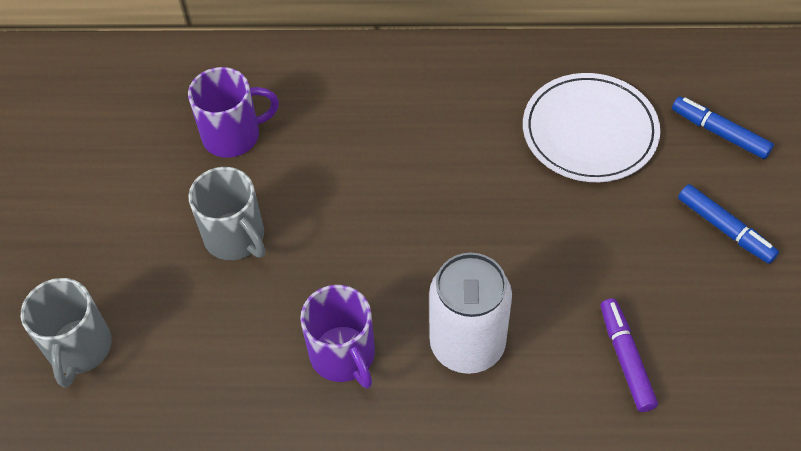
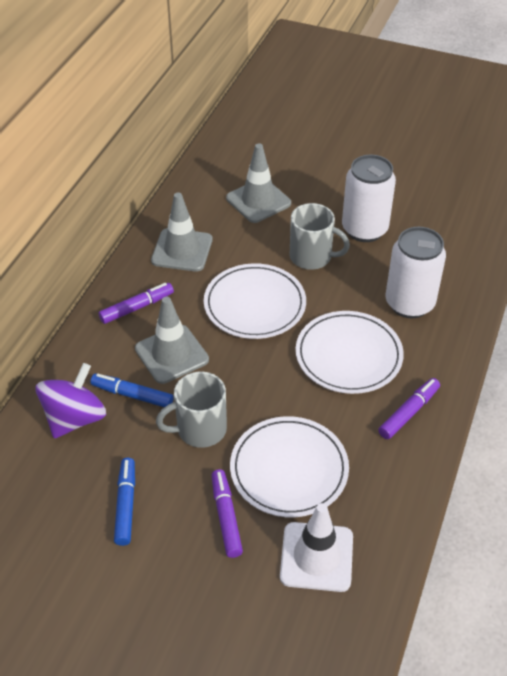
grey traffic cone: 0 -> 3
purple marker: 1 -> 3
purple mug: 2 -> 0
purple spinning top: 0 -> 1
white can: 1 -> 2
white plate: 1 -> 3
white traffic cone: 0 -> 1

